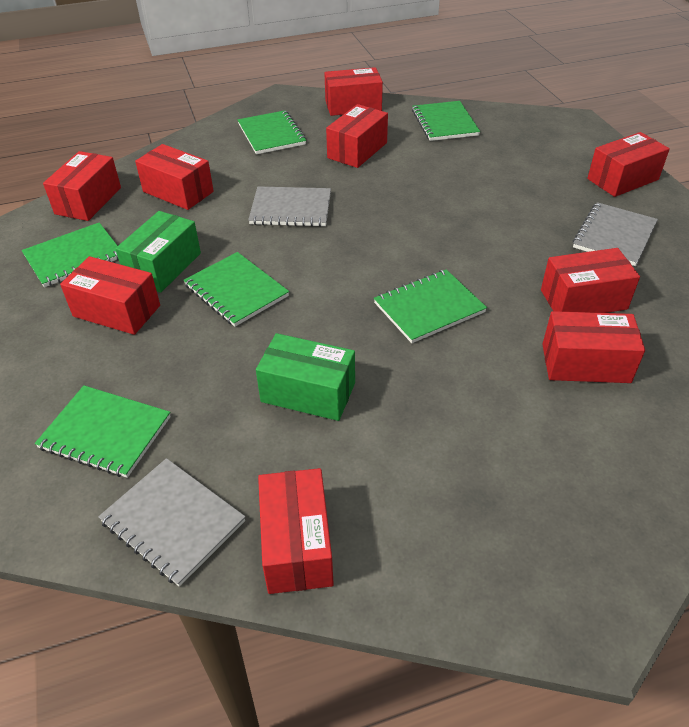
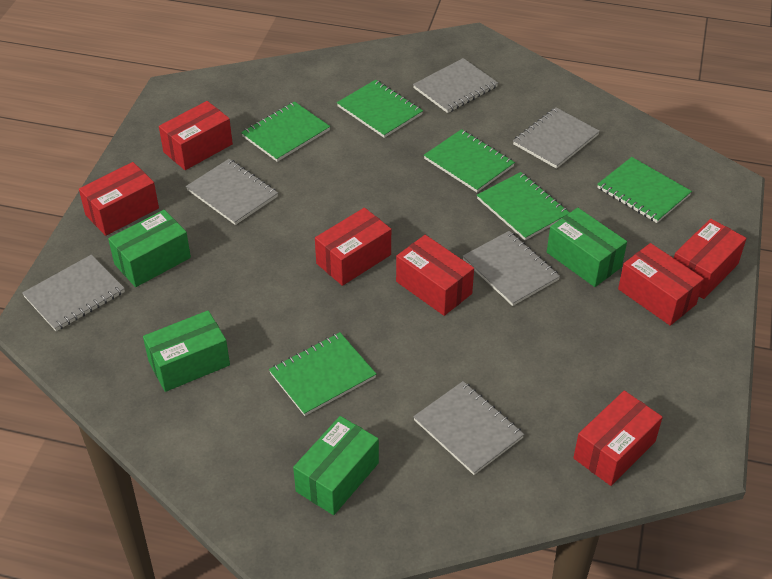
green box: 2 -> 4
grey notebook: 3 -> 6
red box: 9 -> 7

